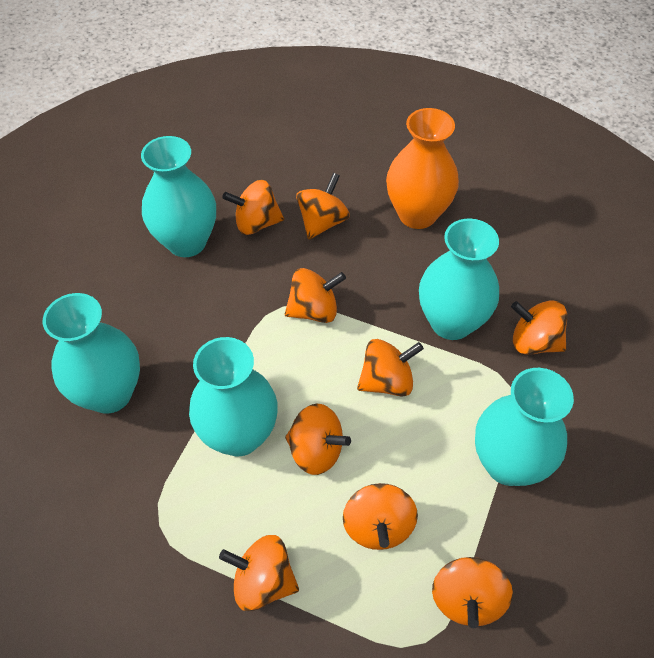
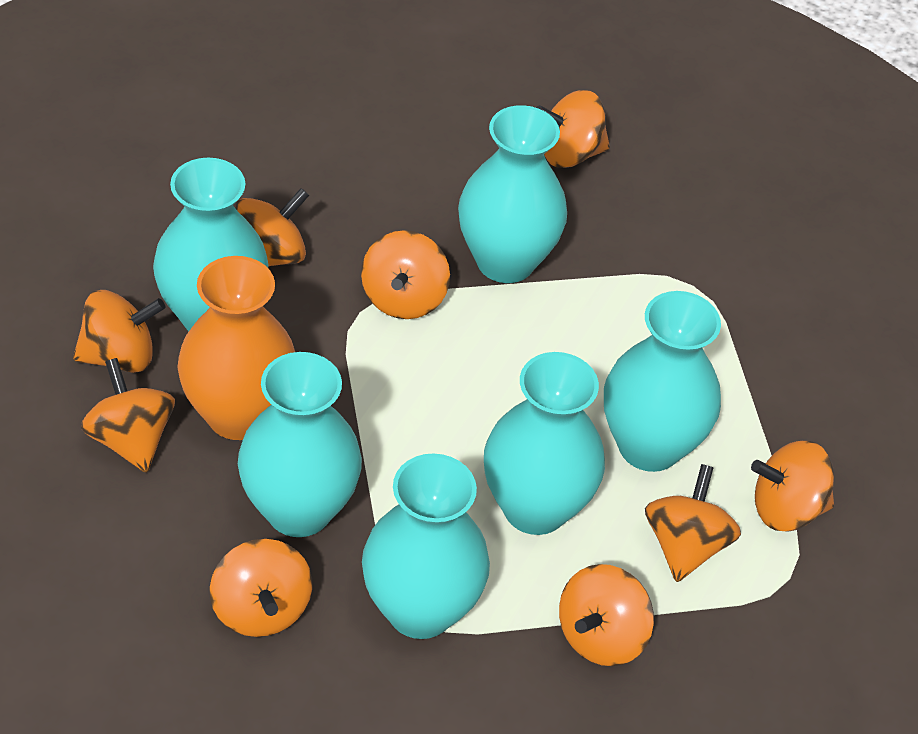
turquoise vase: 5 -> 6

